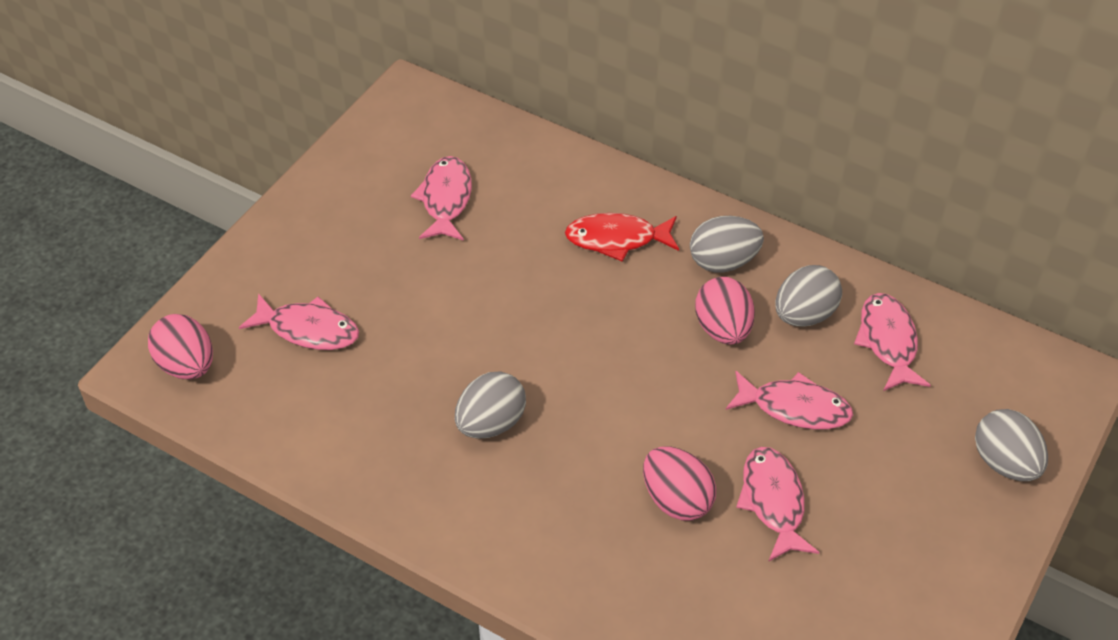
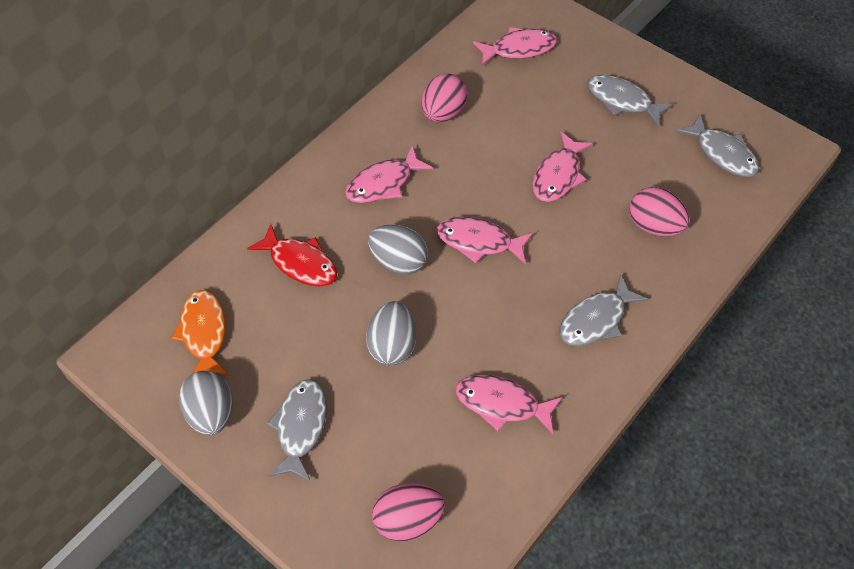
grey egg: 4 -> 3
grey fish: 0 -> 4
orange fish: 0 -> 1

